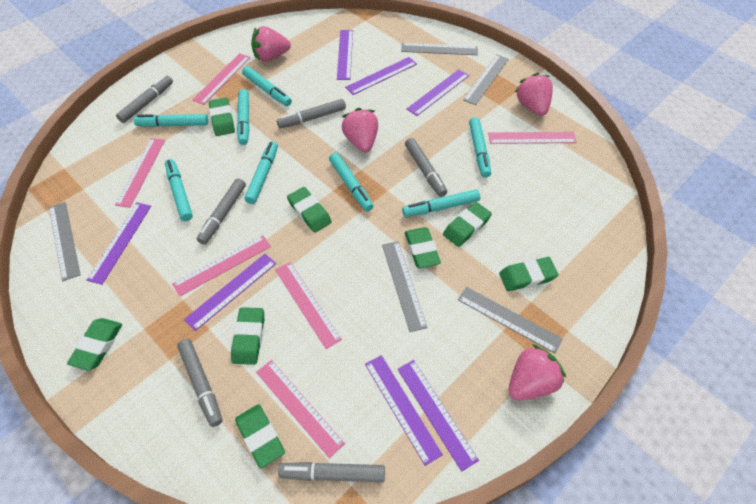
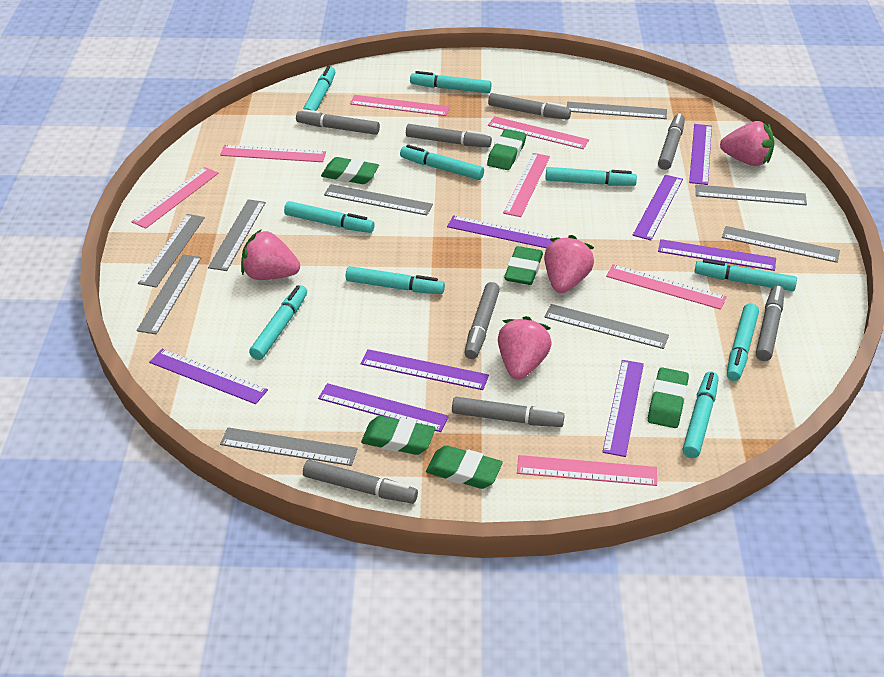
green eraser: 8 -> 6
grey marker: 6 -> 8
grey ruler: 5 -> 9
pink ruler: 6 -> 7
purple ruler: 7 -> 8
turquoise marker: 8 -> 10

